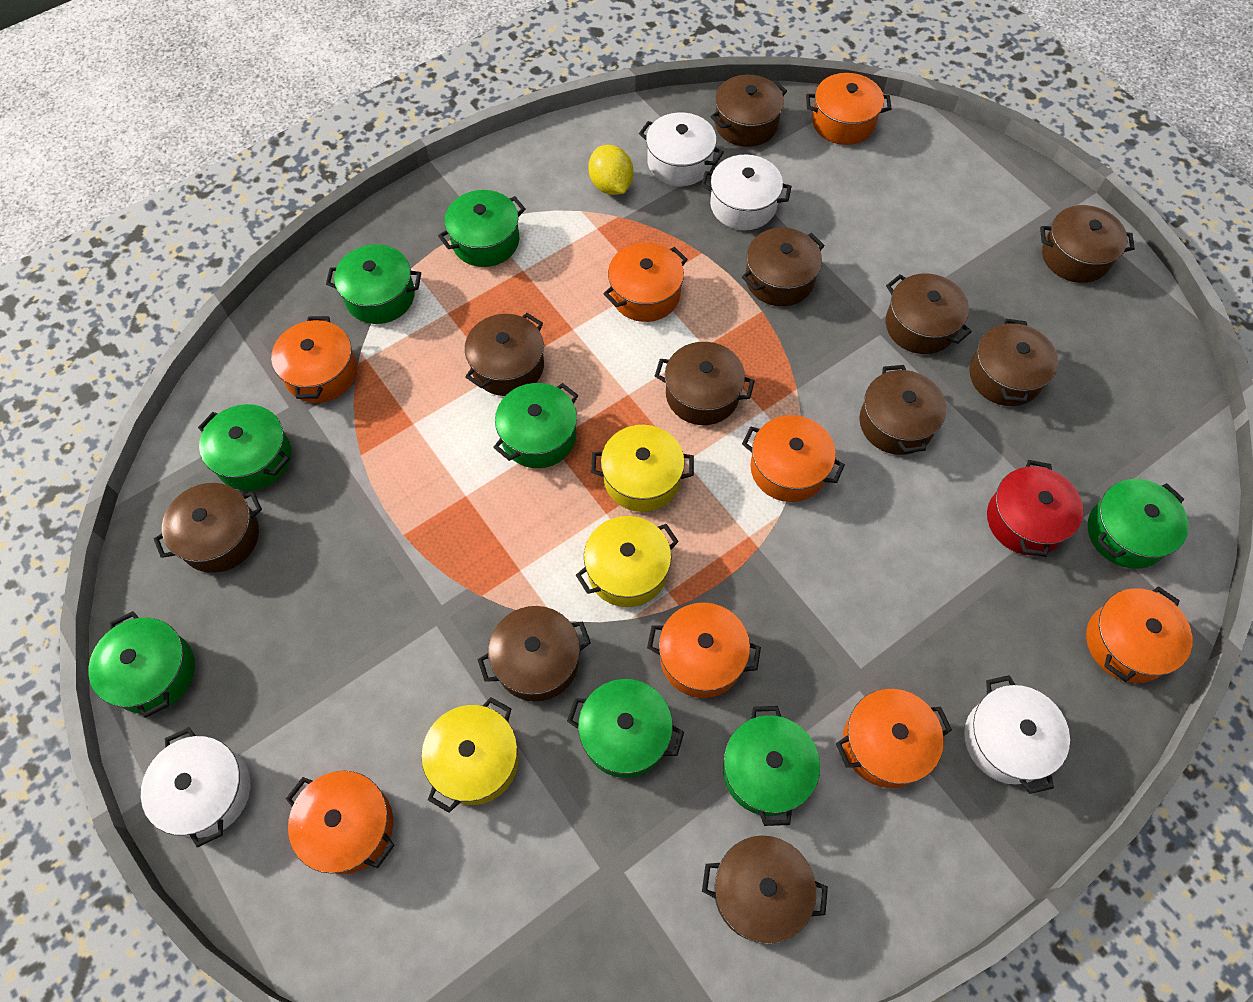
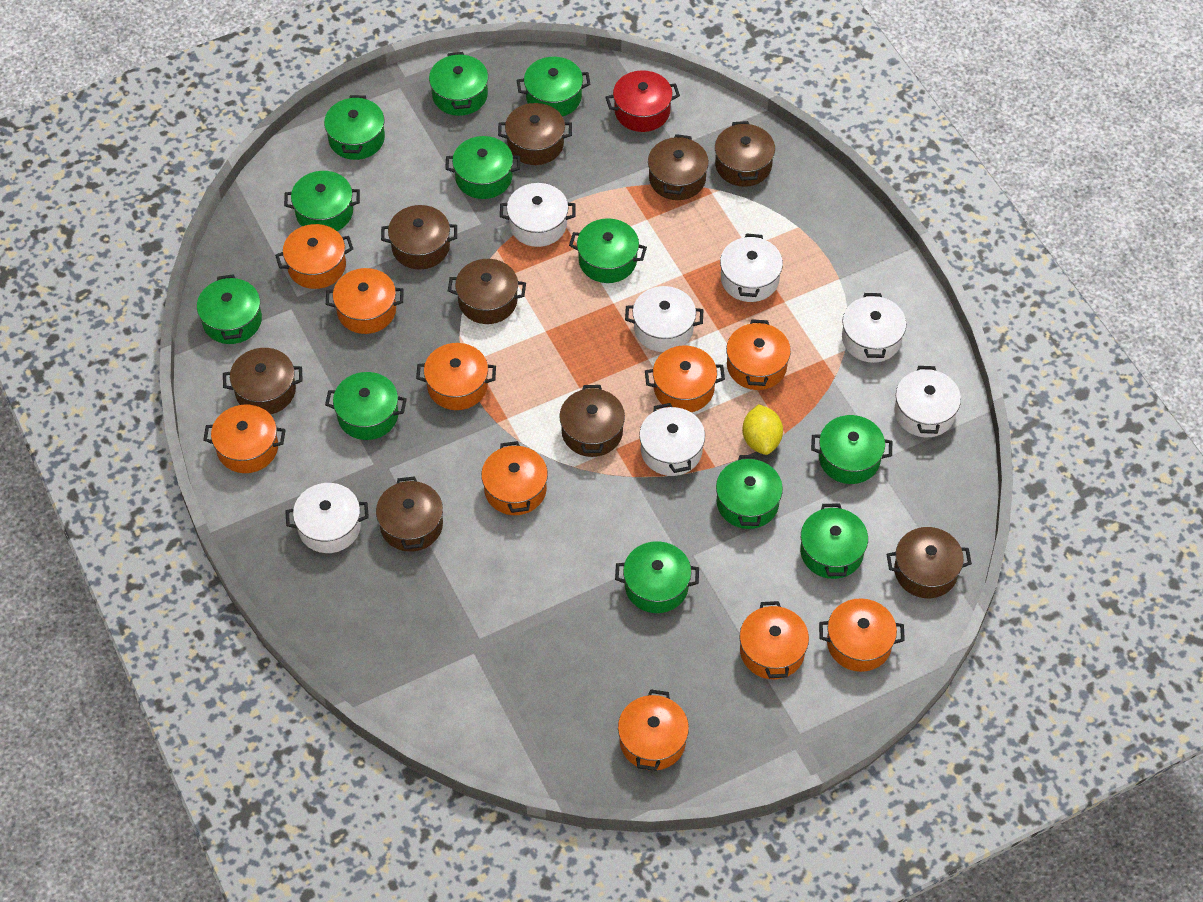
brown pot: 11 -> 9
green pot: 8 -> 12
orange pot: 8 -> 10
white pot: 4 -> 7
yellow pot: 3 -> 0

